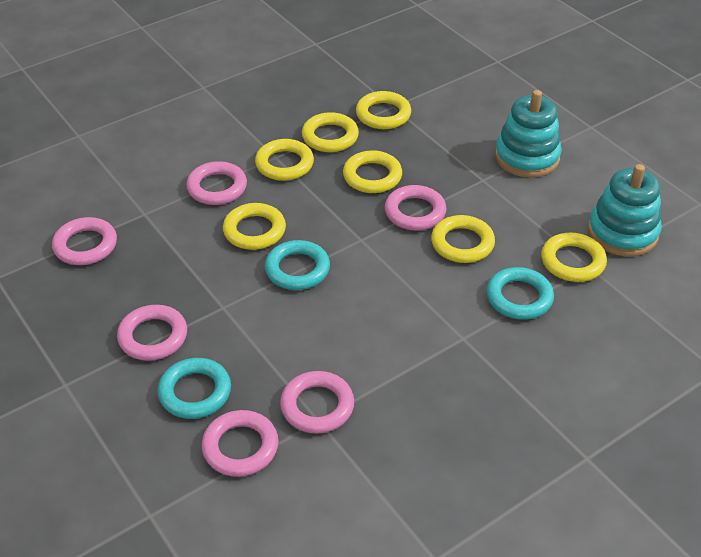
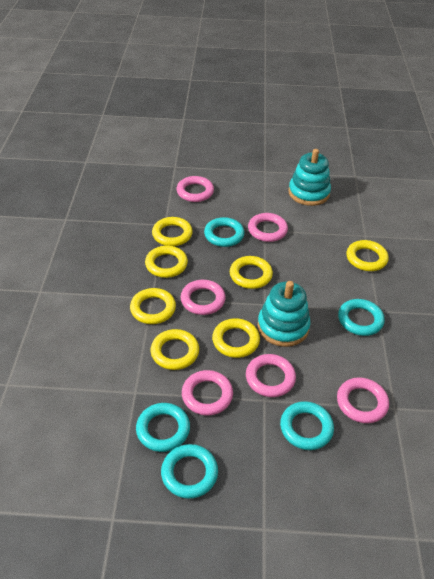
turquoise ring: 3 -> 5

